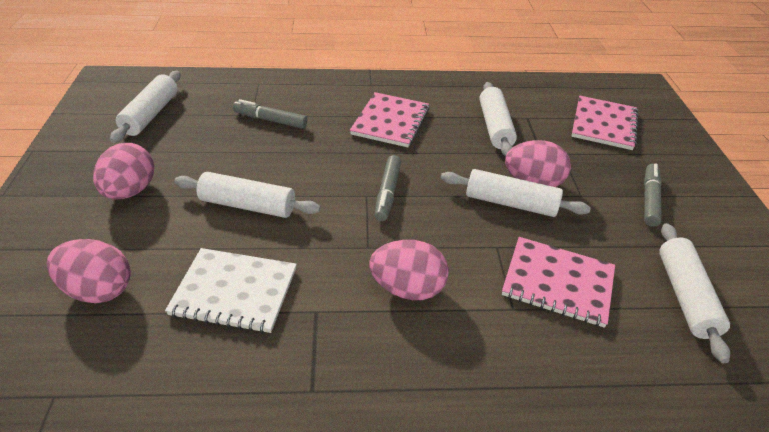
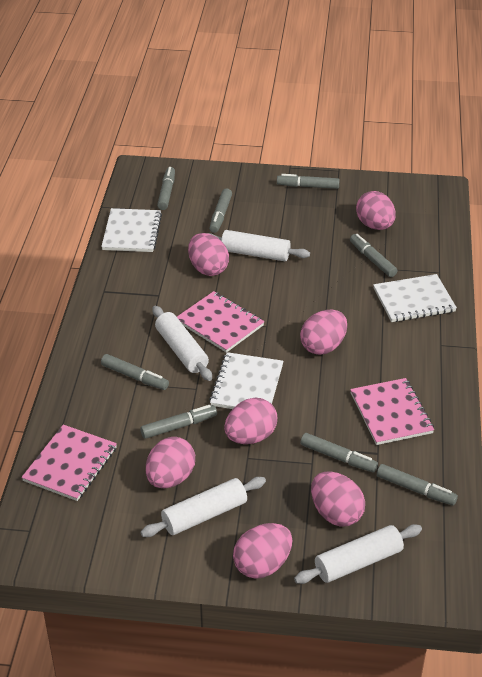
grey marker: 3 -> 8
pink egg: 4 -> 7
white notebook: 1 -> 3
white rolling pin: 5 -> 4

